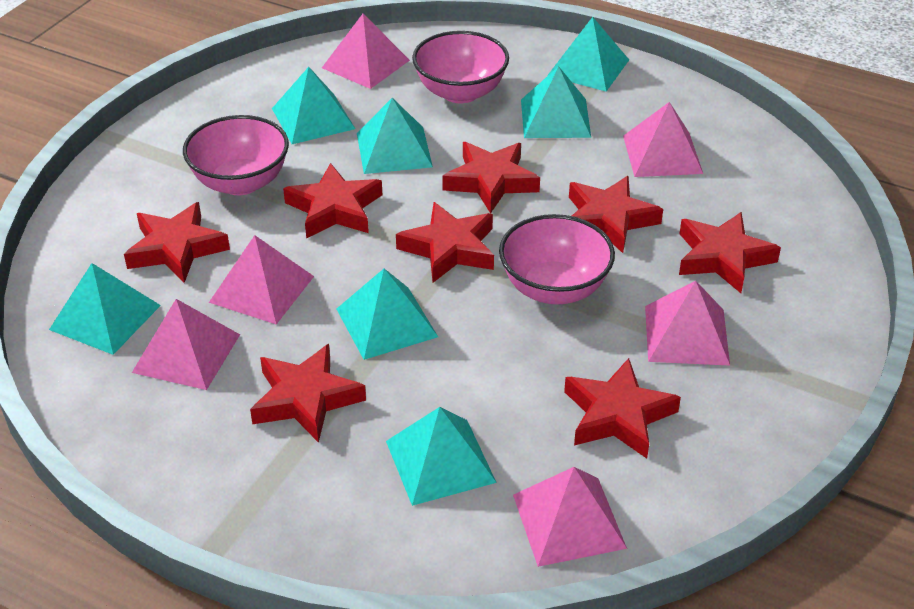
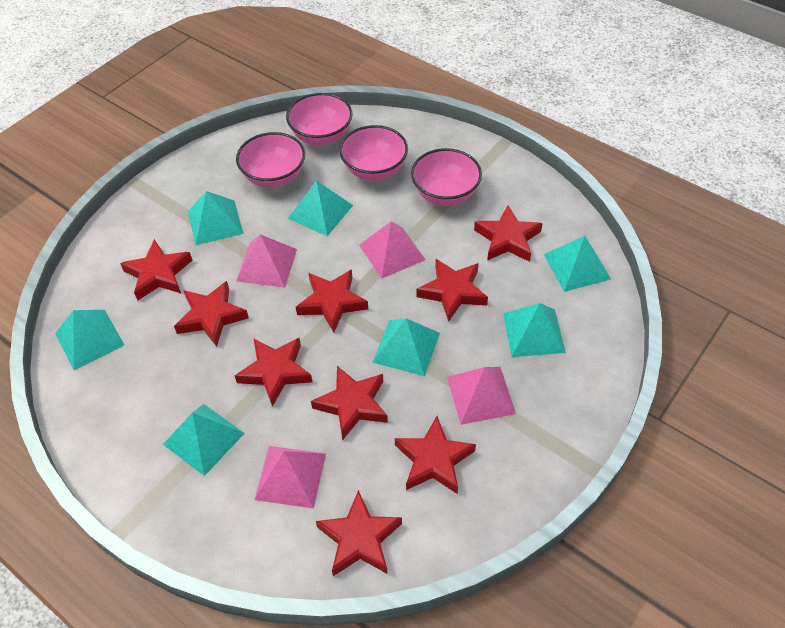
pink bowl: 3 -> 4
pink pyramid: 6 -> 4
red star: 8 -> 9

